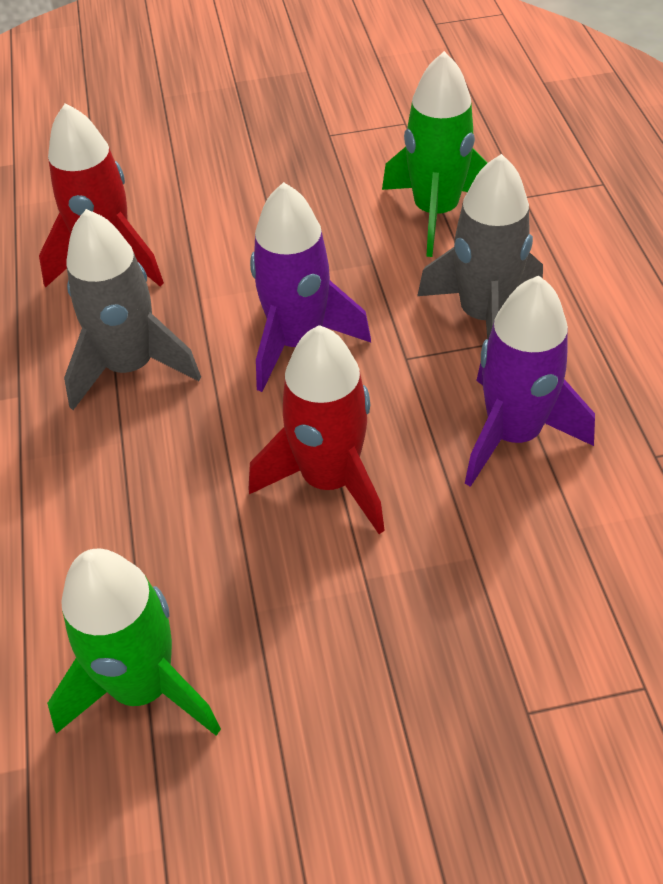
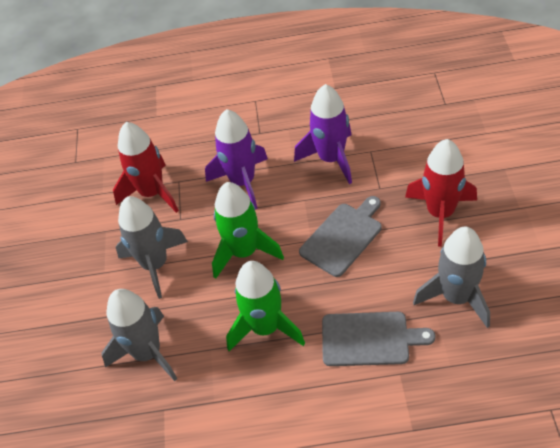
grey cutting board: 0 -> 2
grey rocket: 2 -> 3

